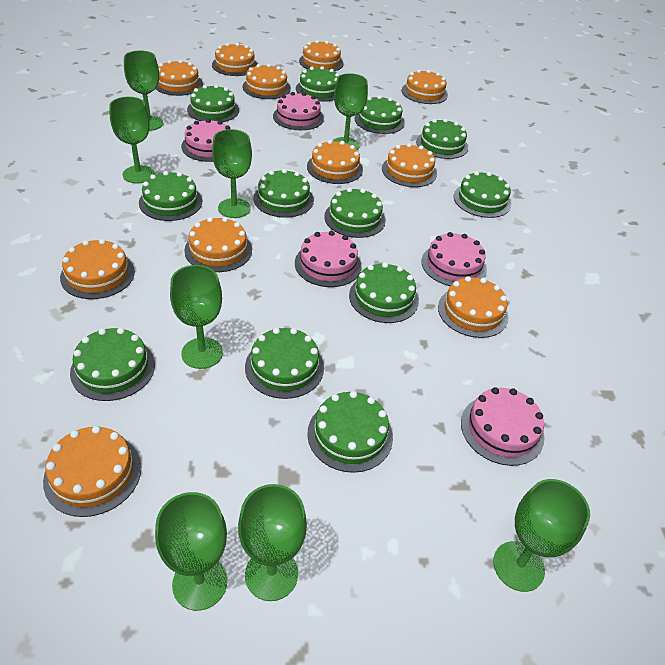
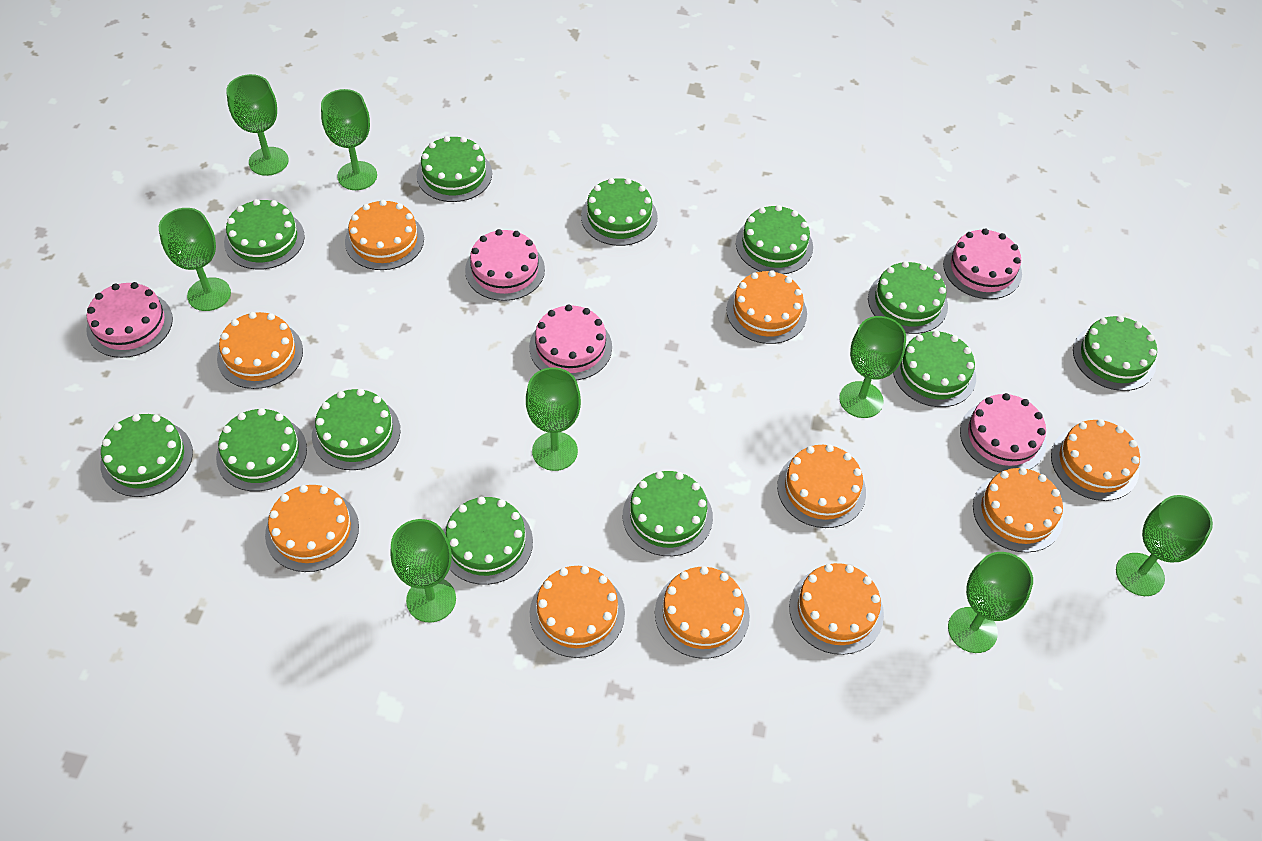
orange cake: 11 -> 10

